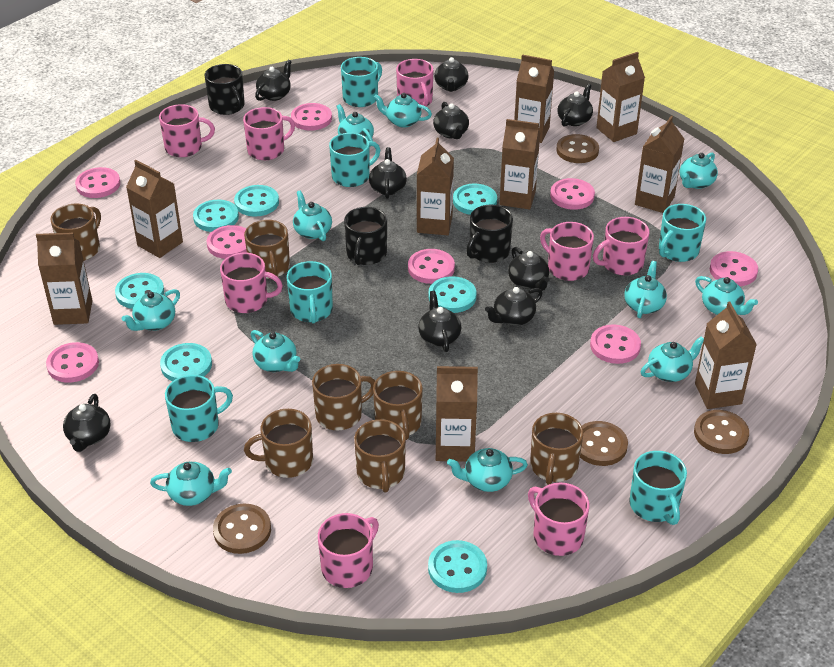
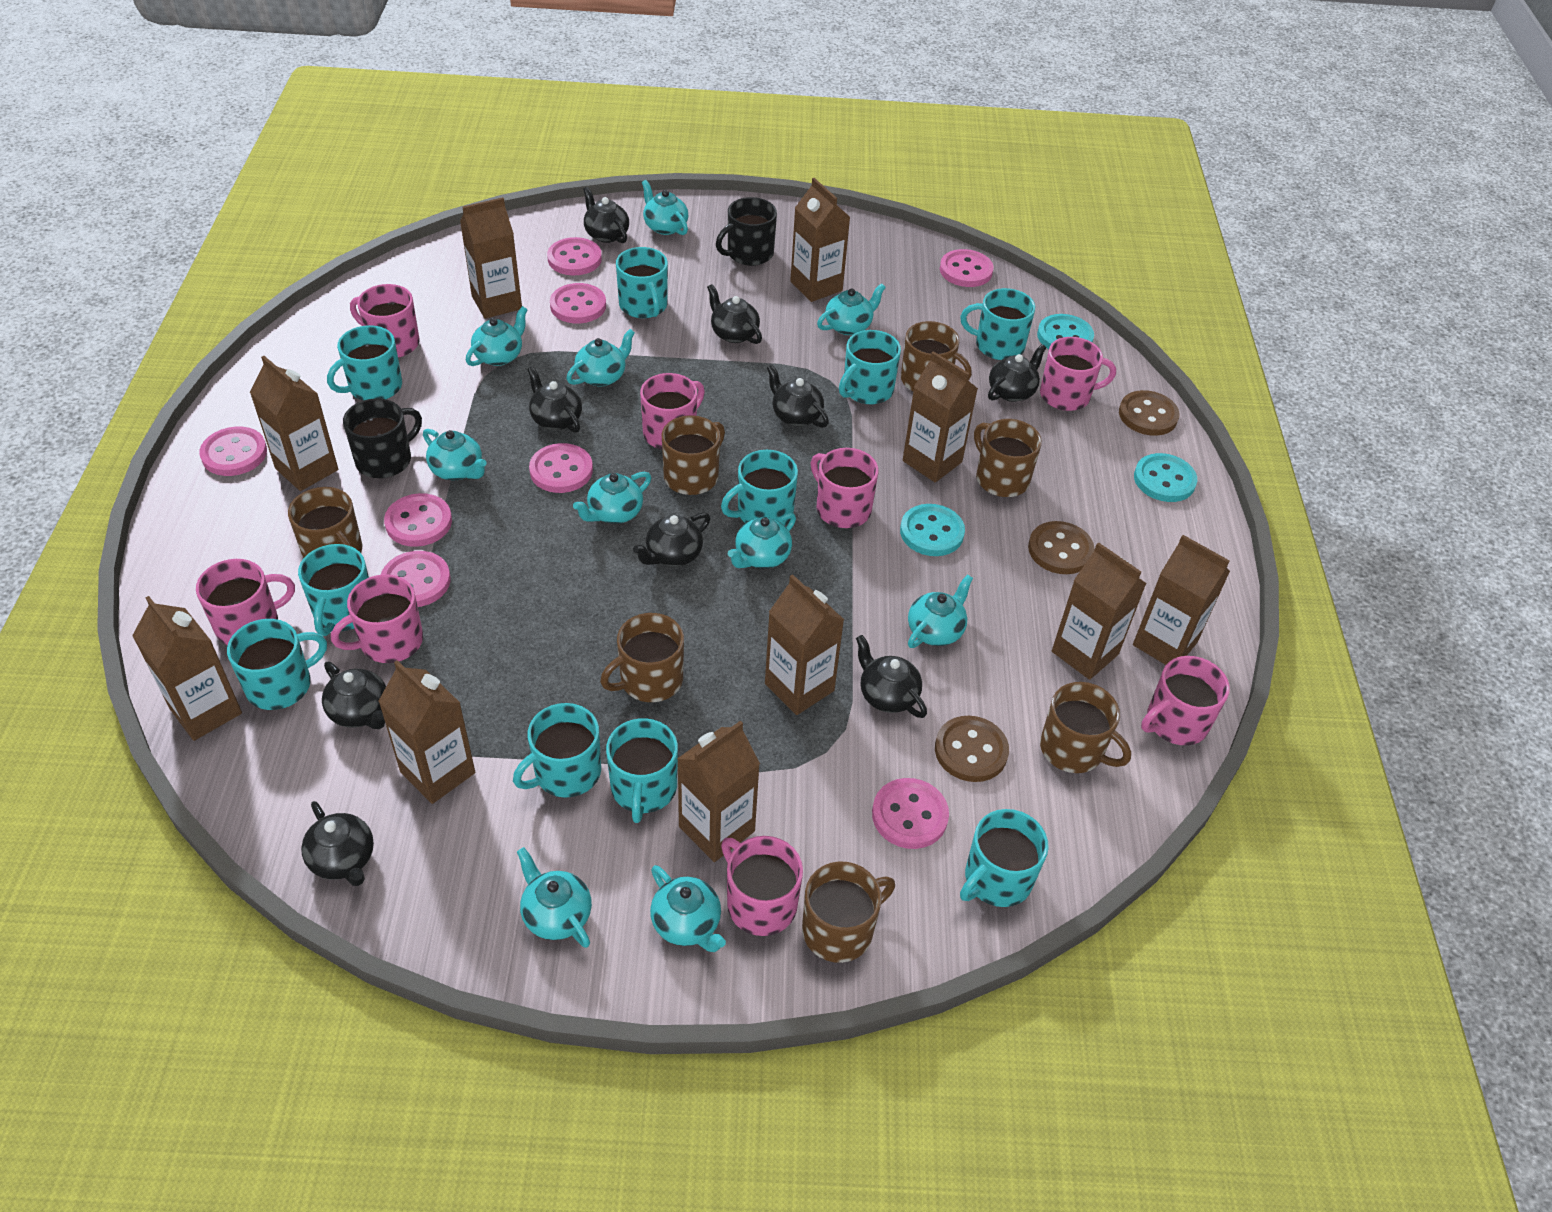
black mug: 3 -> 2
brown button: 4 -> 3
brown carton: 9 -> 10
turquoise button: 7 -> 3
turquoise mug: 6 -> 10
turquoise teapot: 11 -> 10

